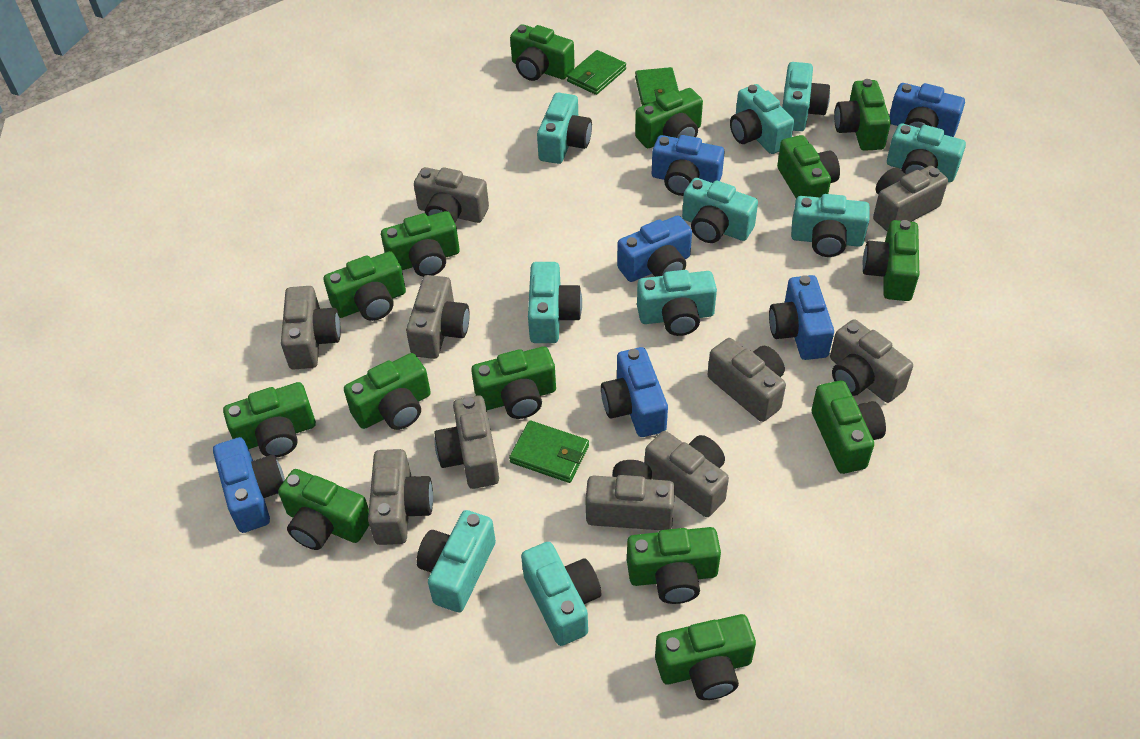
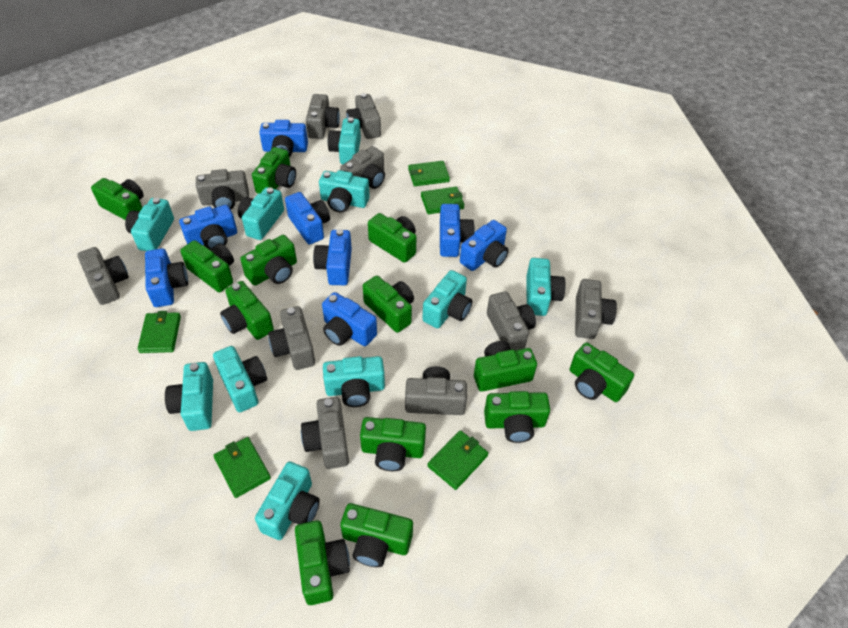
blue camera: 6 -> 8
green camera: 14 -> 13
green wallet: 3 -> 5

